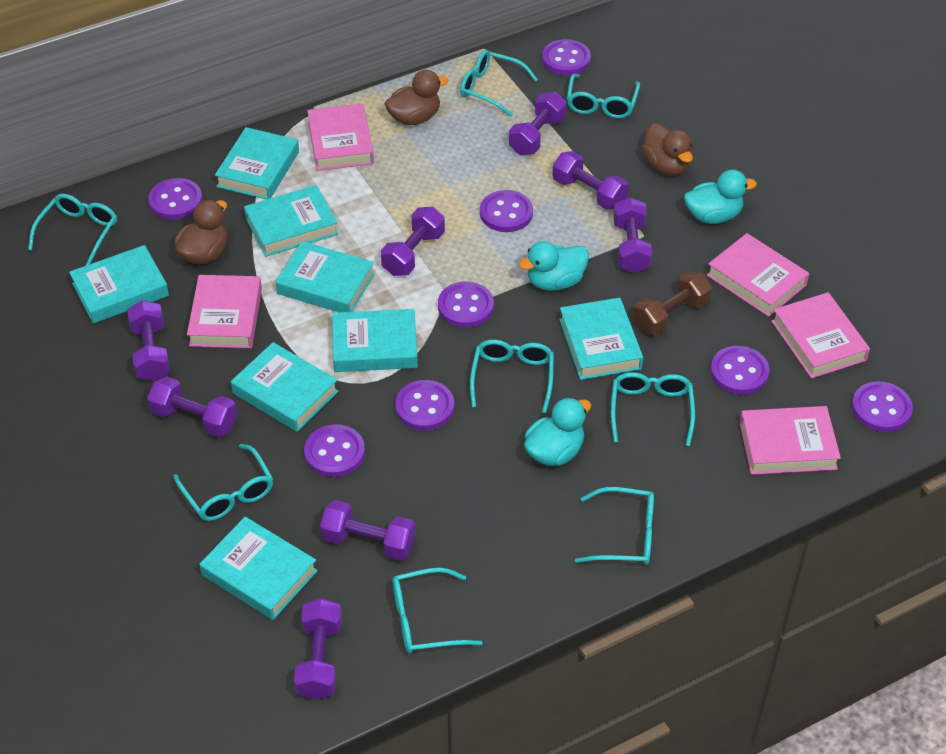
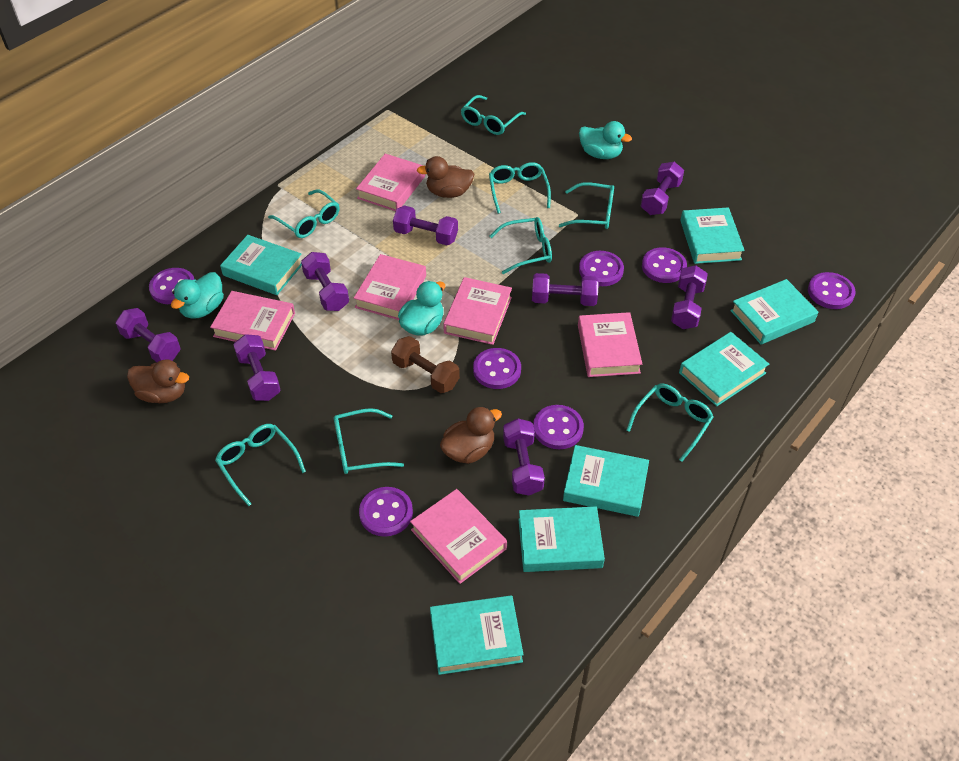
pink book: 5 -> 6
purple button: 8 -> 7
turquoise book: 8 -> 7

